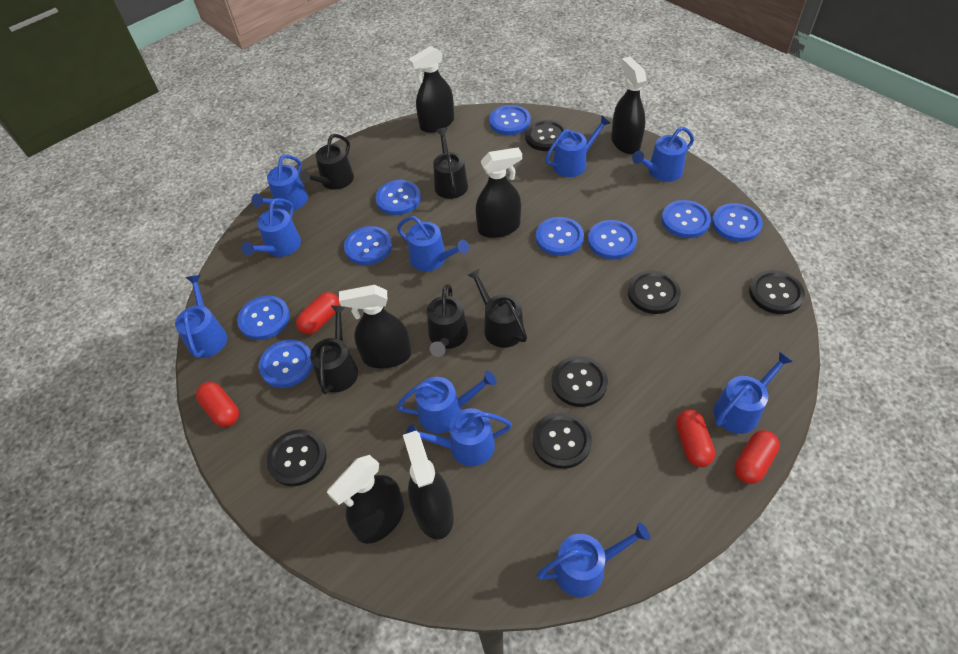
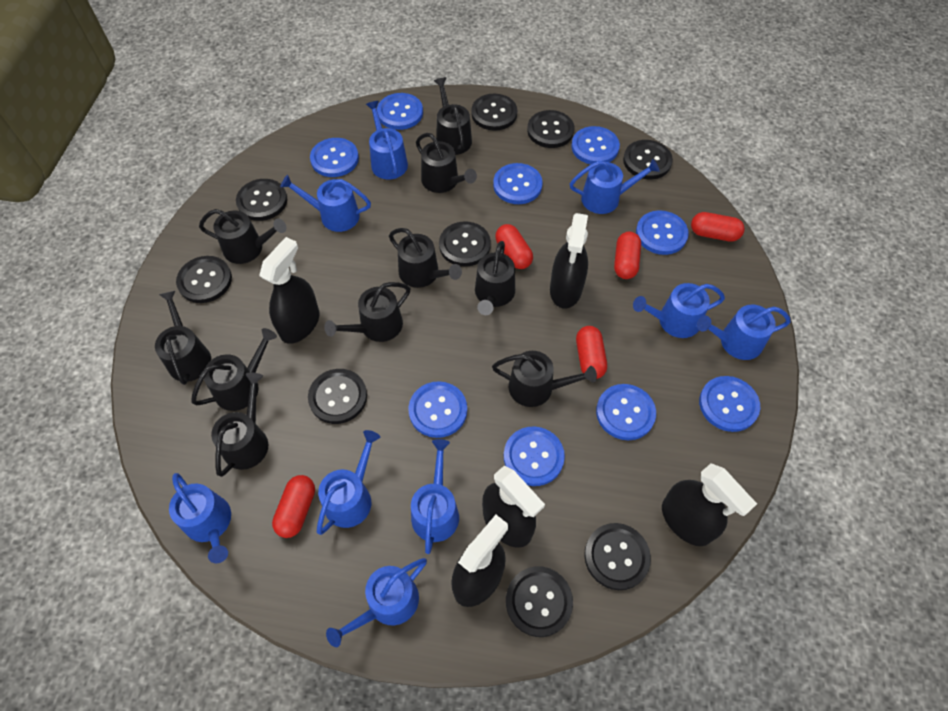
black button: 6 -> 9
black spray bottle: 6 -> 5
black watering can: 5 -> 10
blue watering can: 10 -> 9
red capsule: 4 -> 5

